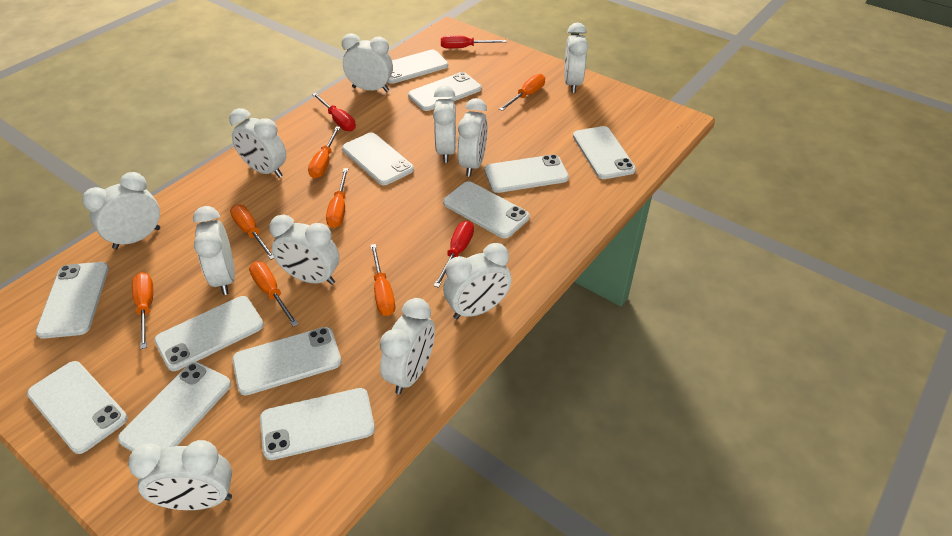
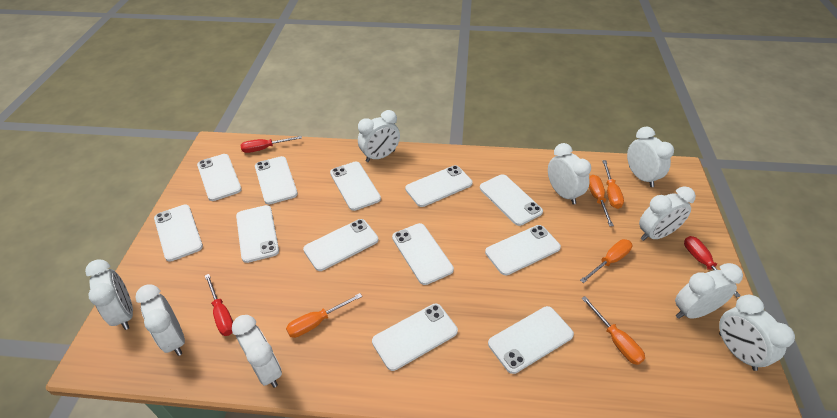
orange screwdriver: 7 -> 5
white clock: 11 -> 9

